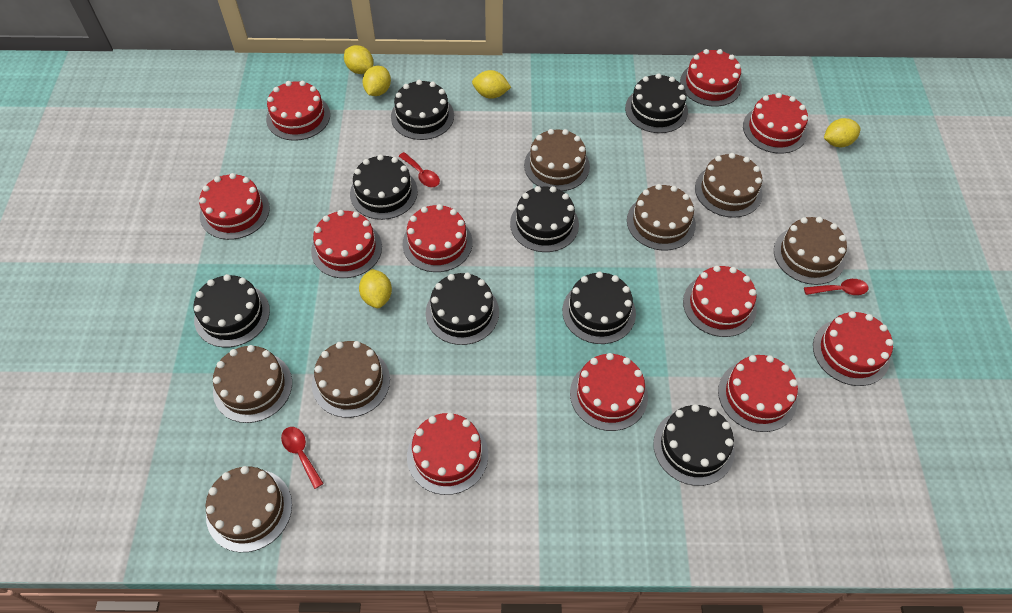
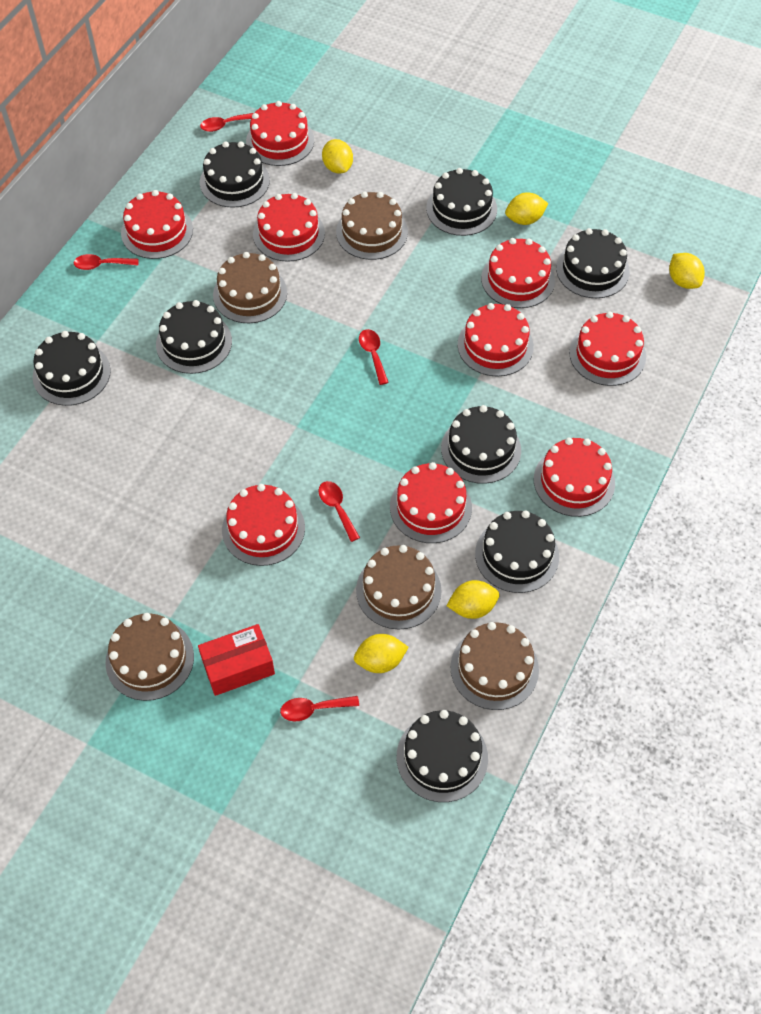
brown cake: 7 -> 5
red box: 0 -> 1
red cake: 11 -> 9
red spoon: 3 -> 5

